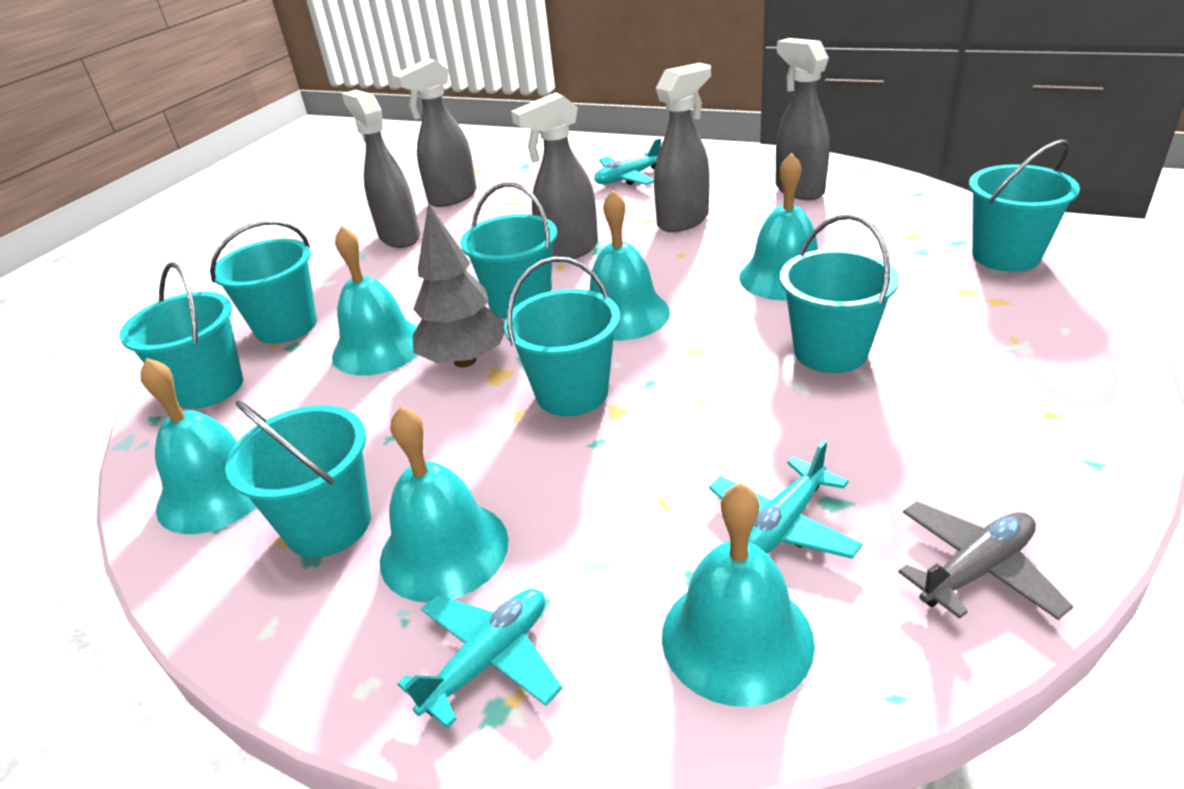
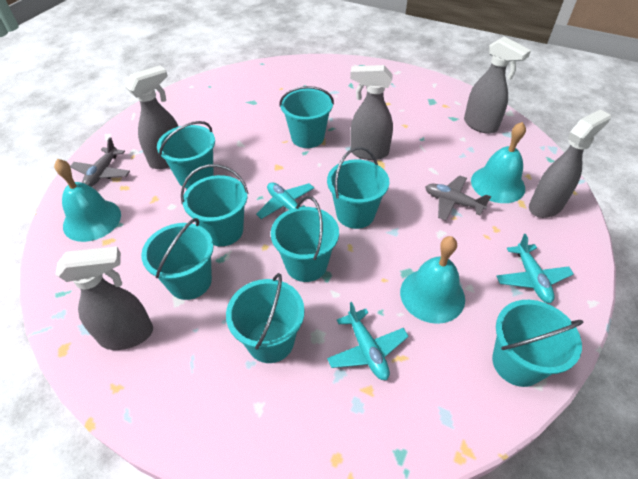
grey plane: 1 -> 2
grey tree: 1 -> 0
turquoise bell: 6 -> 3
turquoise bucket: 7 -> 8

